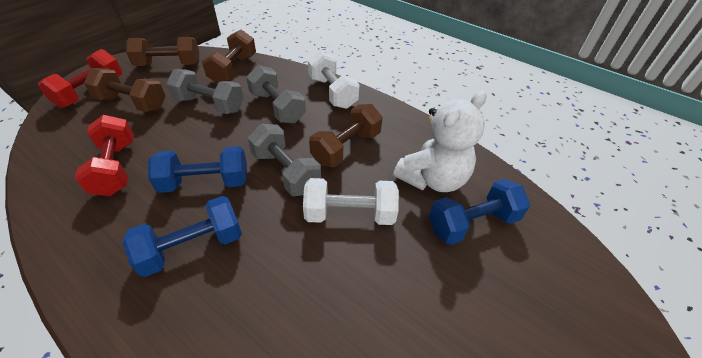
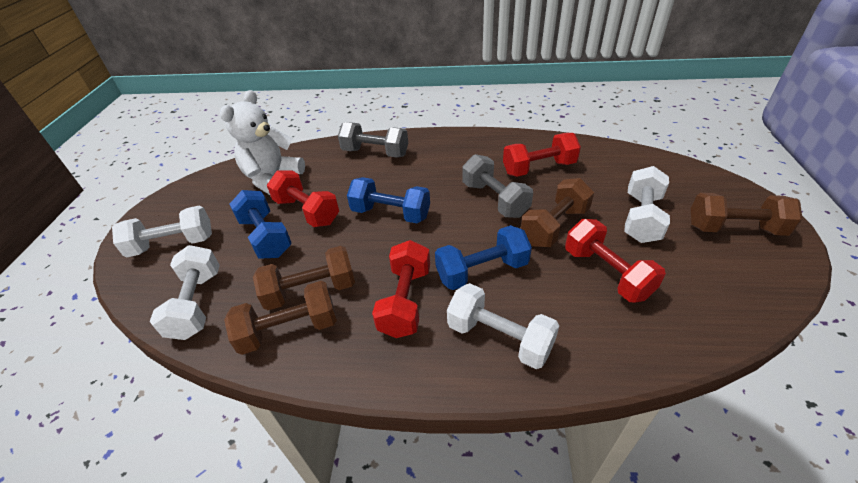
grey dumbbell: 3 -> 2
red dumbbell: 2 -> 4
white dumbbell: 2 -> 4

